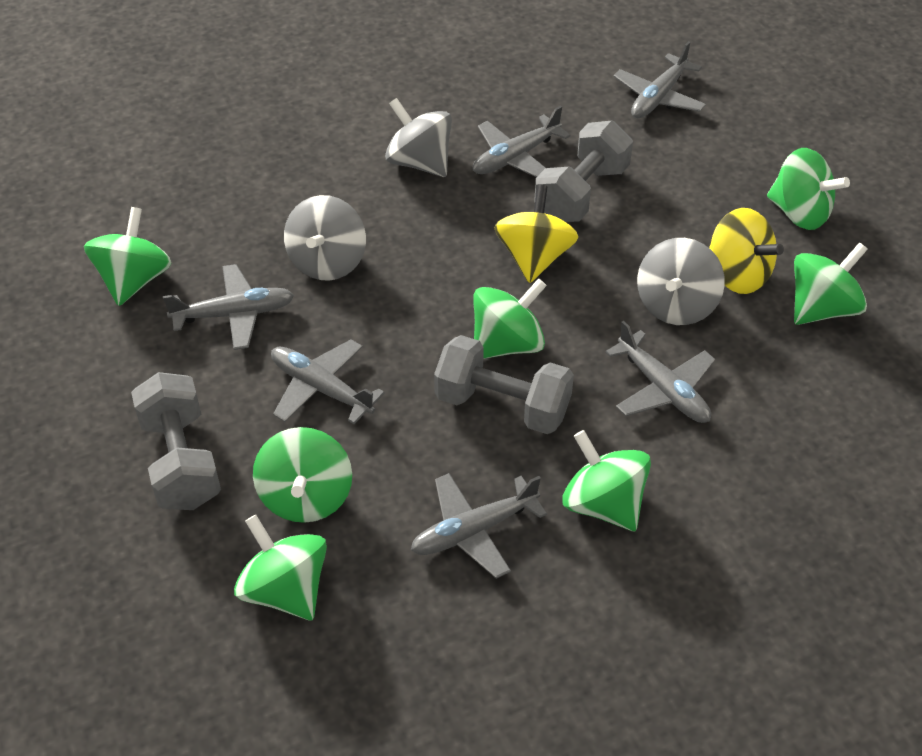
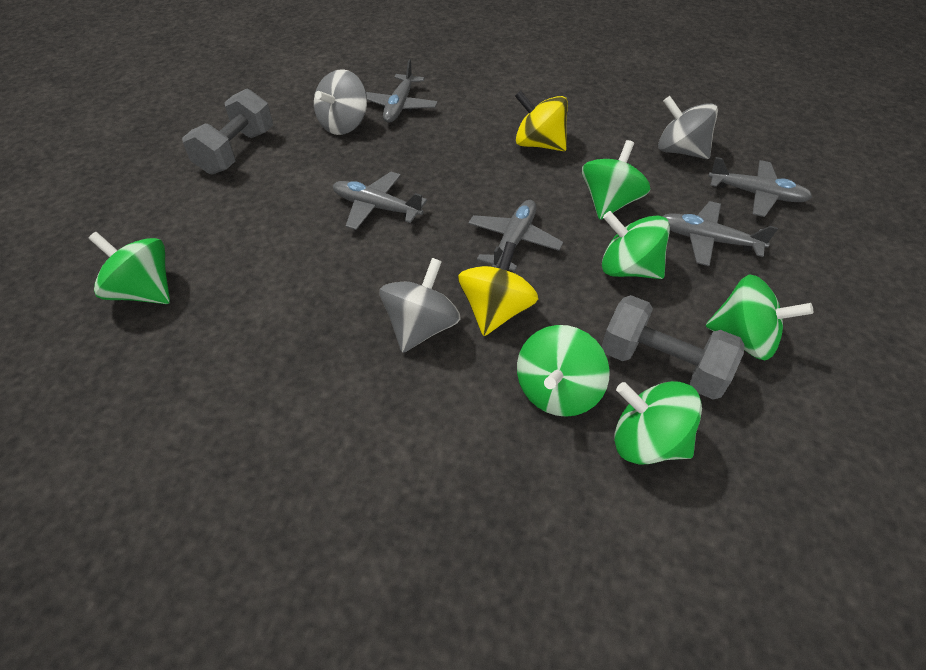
green spinning top: 7 -> 6
grey dumbbell: 3 -> 2
grey plane: 6 -> 5

